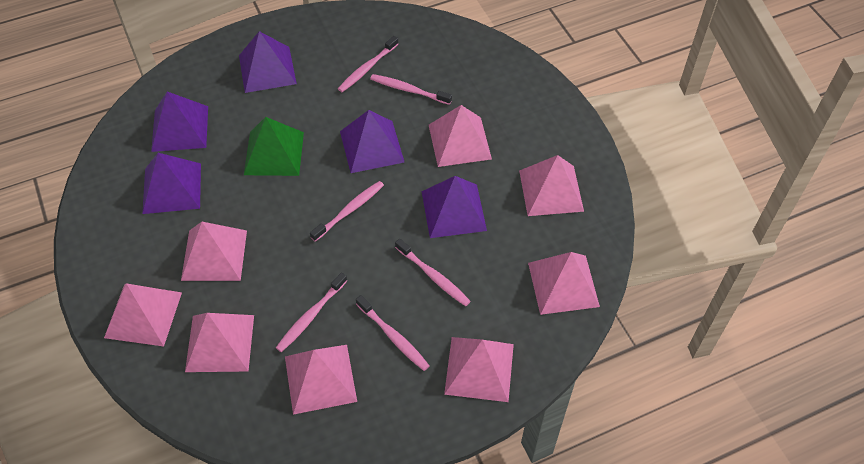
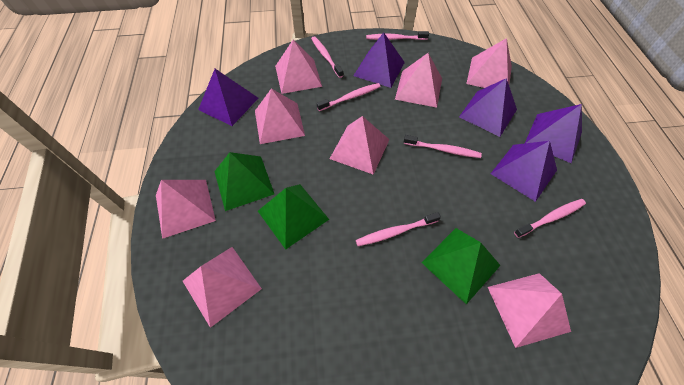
green pyramid: 1 -> 3

